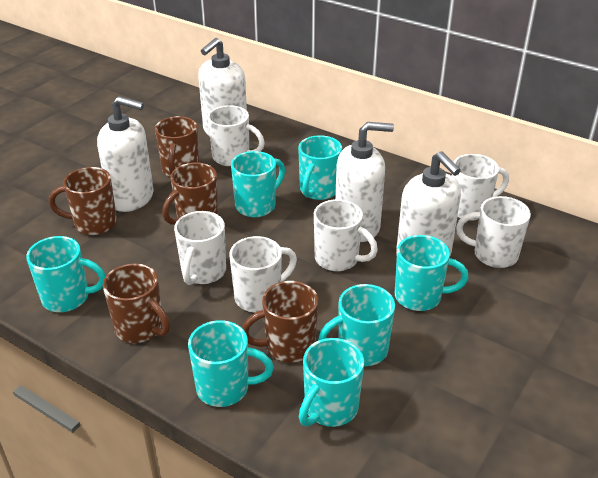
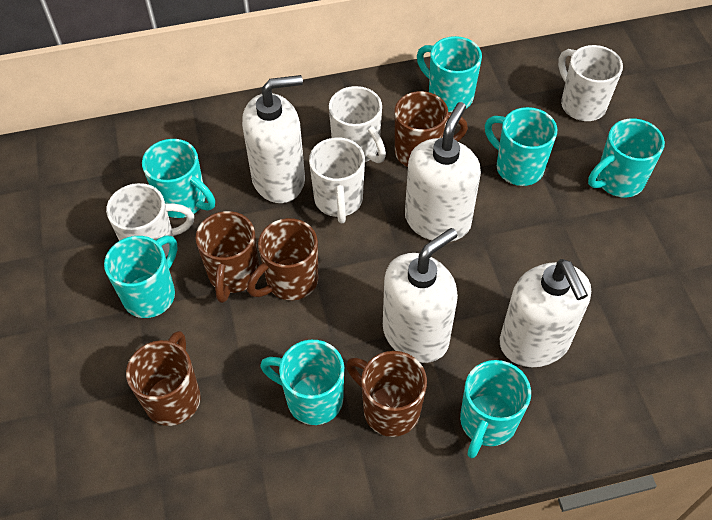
white mug: 6 -> 4

